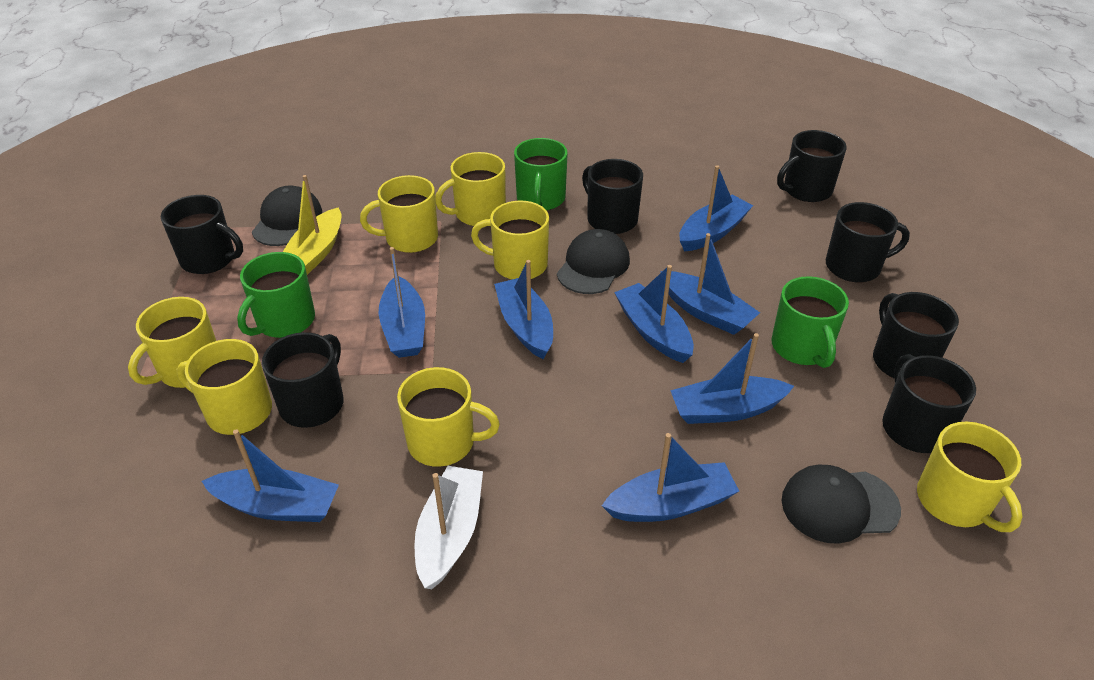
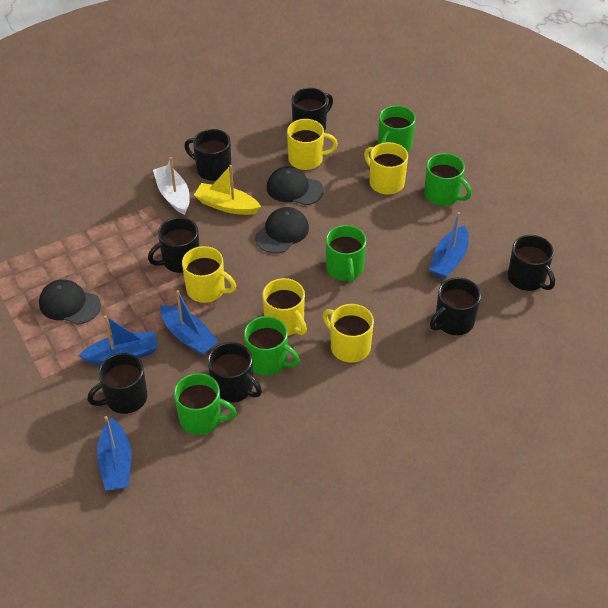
blue boat: 8 -> 4
green mug: 3 -> 5
yellow mug: 7 -> 5

